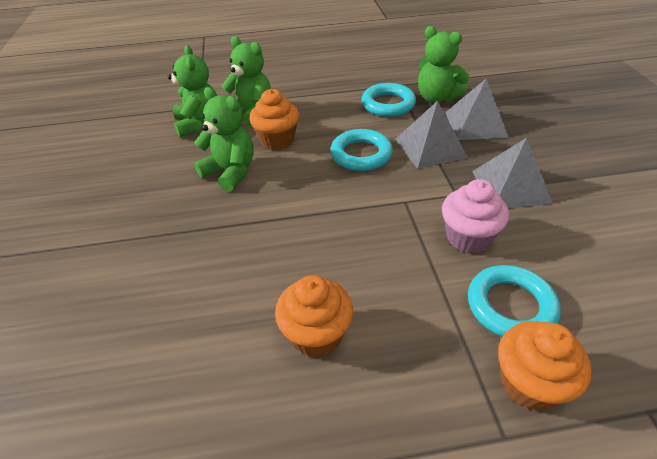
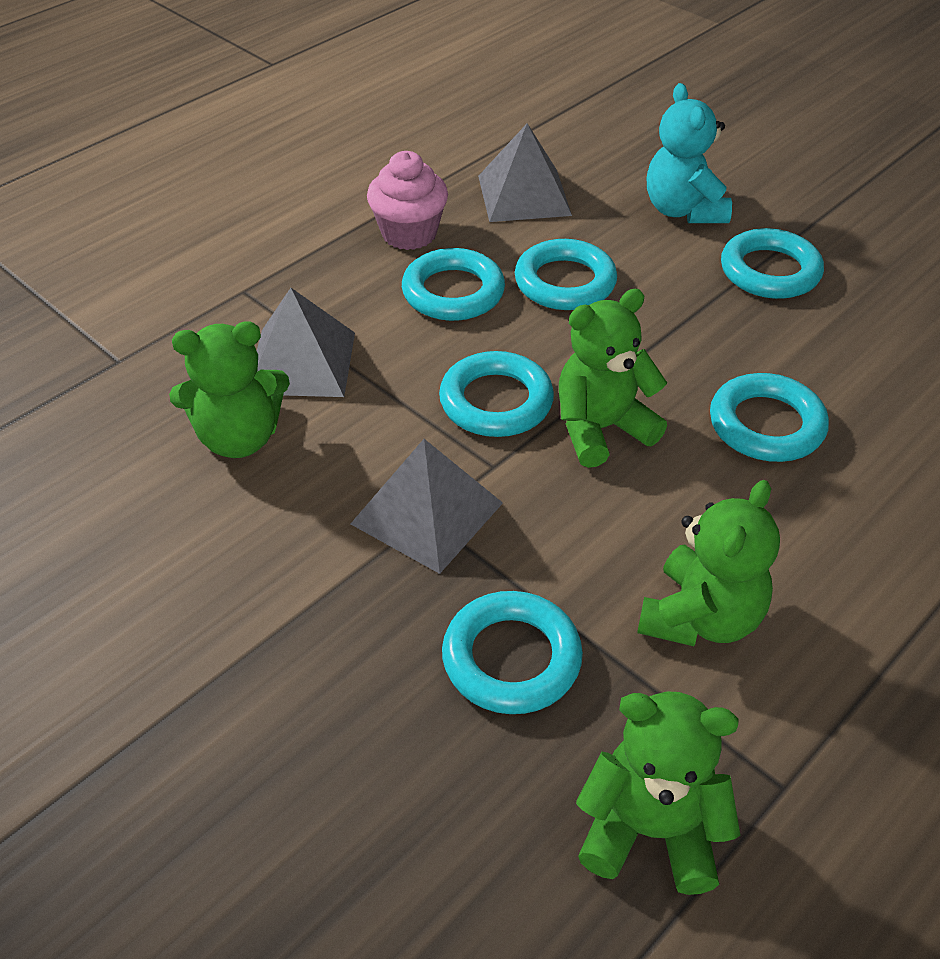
orange cupcake: 3 -> 0
turquoise ring: 3 -> 6
turquoise teddy bear: 0 -> 1

